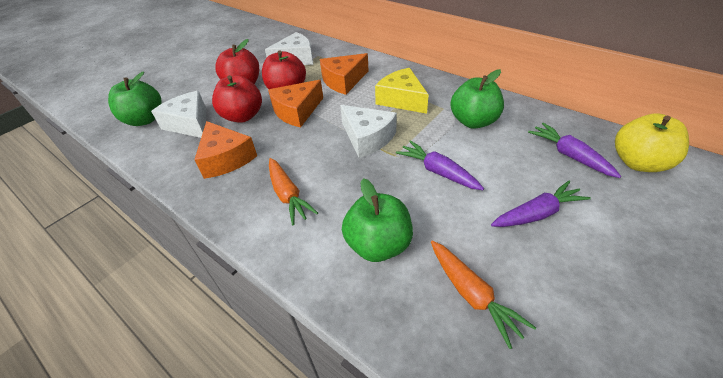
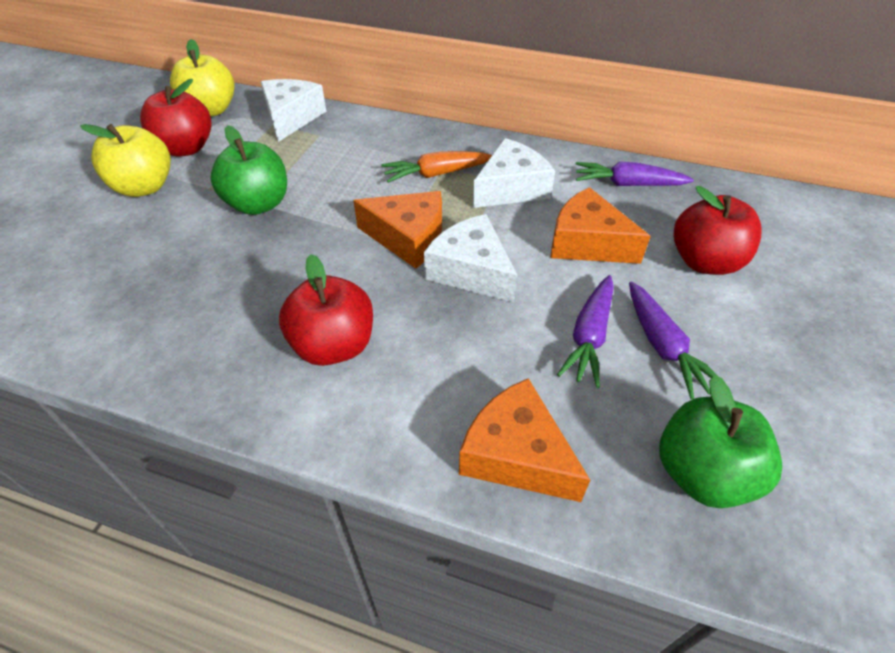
green apple: 3 -> 2
orange carrot: 2 -> 1
yellow apple: 1 -> 2
yellow cheese: 1 -> 0

